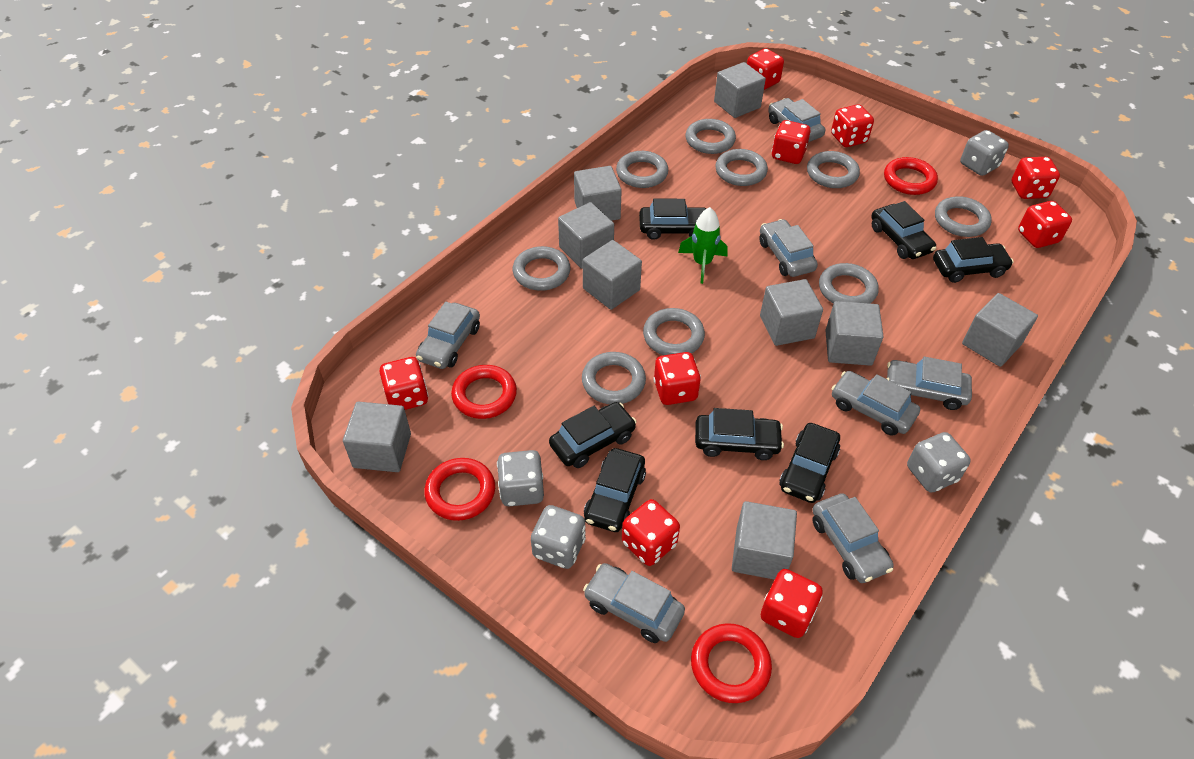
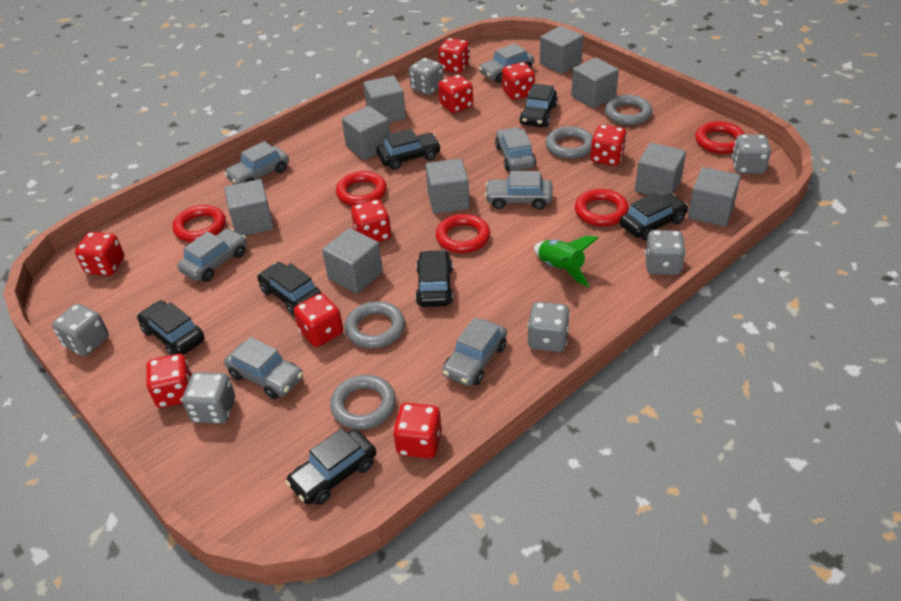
grey dice: 4 -> 6
grey ring: 9 -> 4
red ring: 4 -> 5

